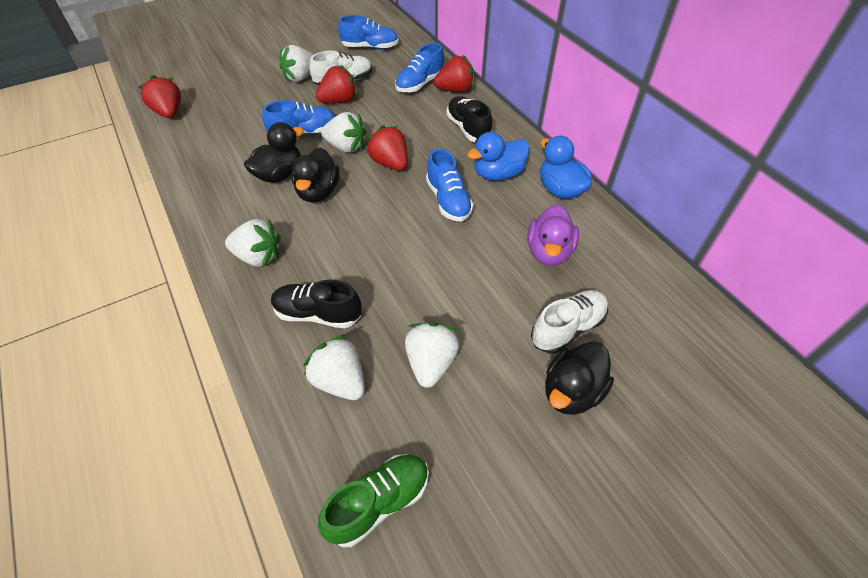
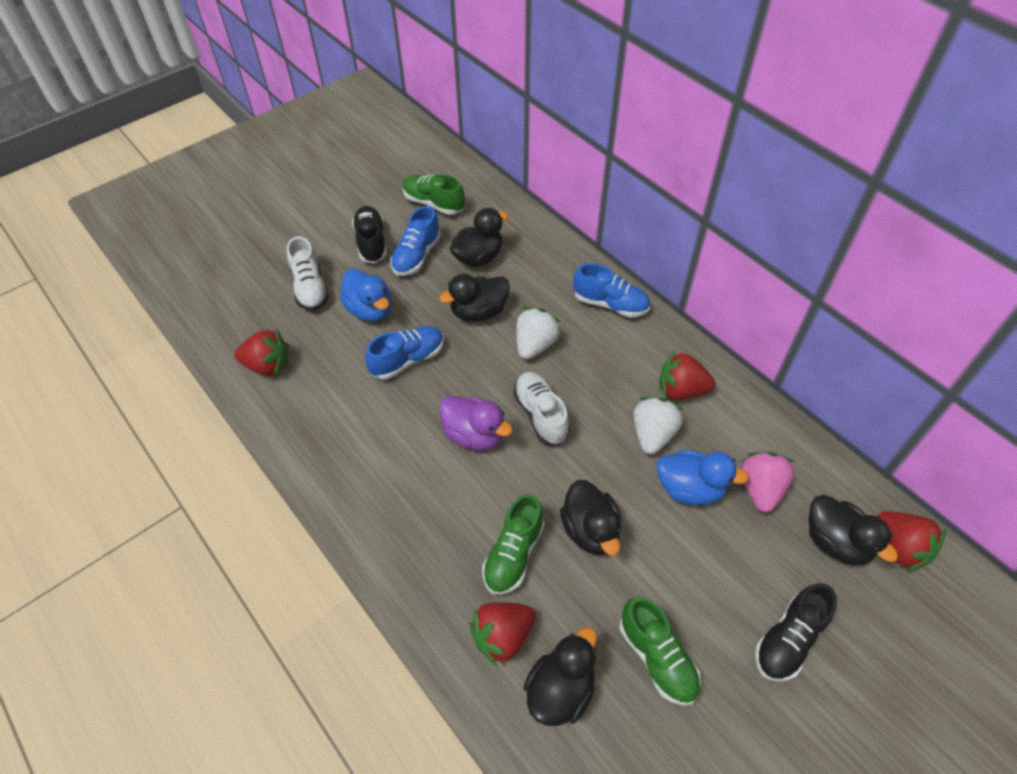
black duck: 3 -> 5
blue shoe: 4 -> 3
green shoe: 1 -> 3
pink strawberry: 0 -> 1
white strawberry: 5 -> 2

